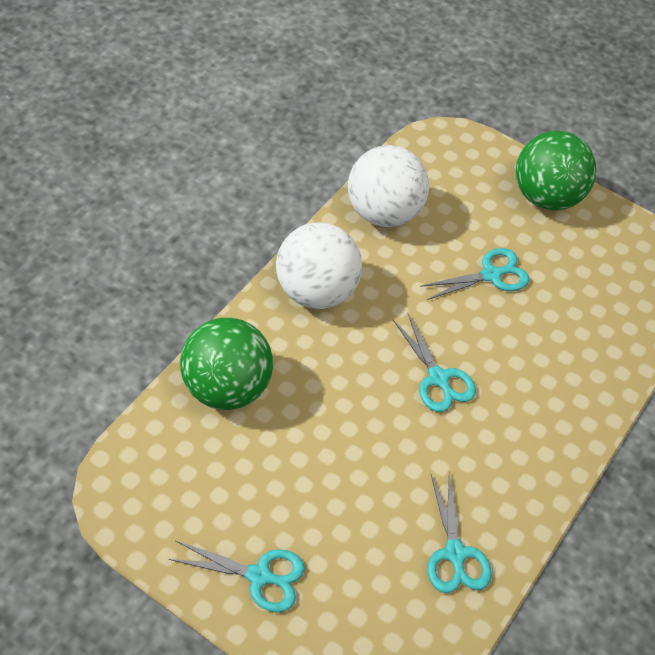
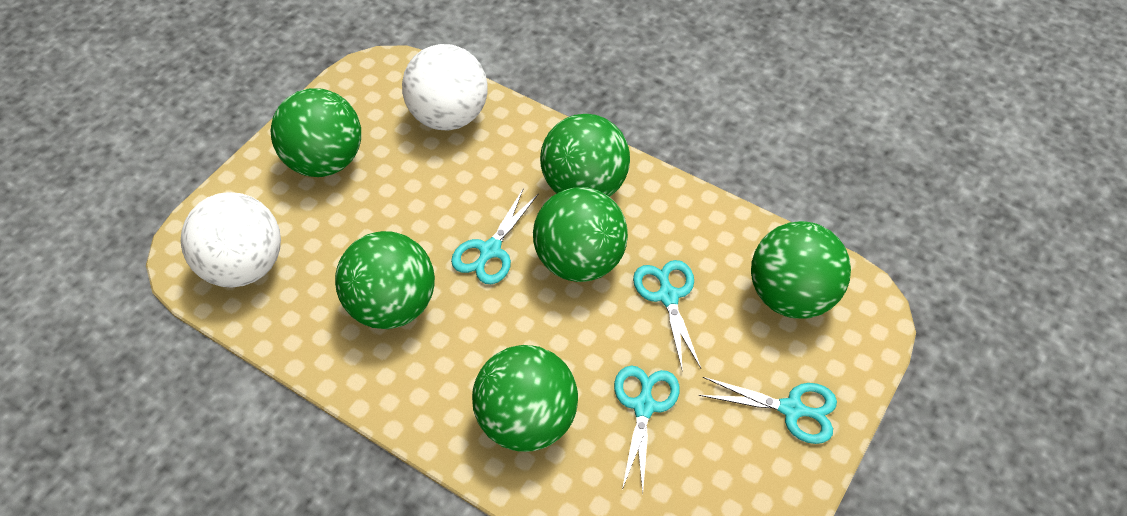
green ball: 2 -> 6

